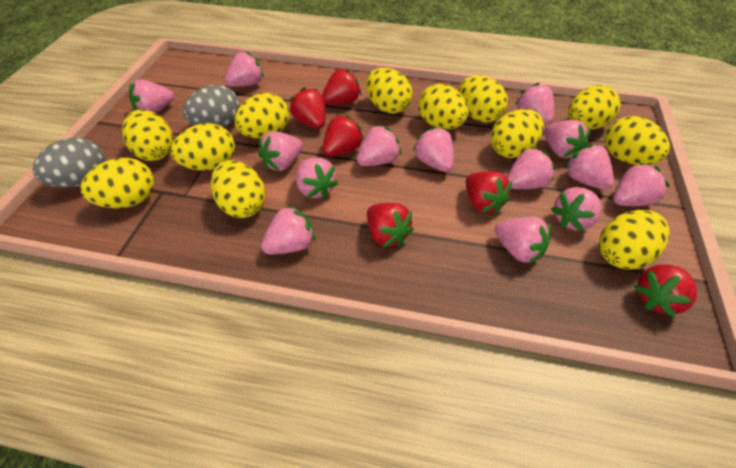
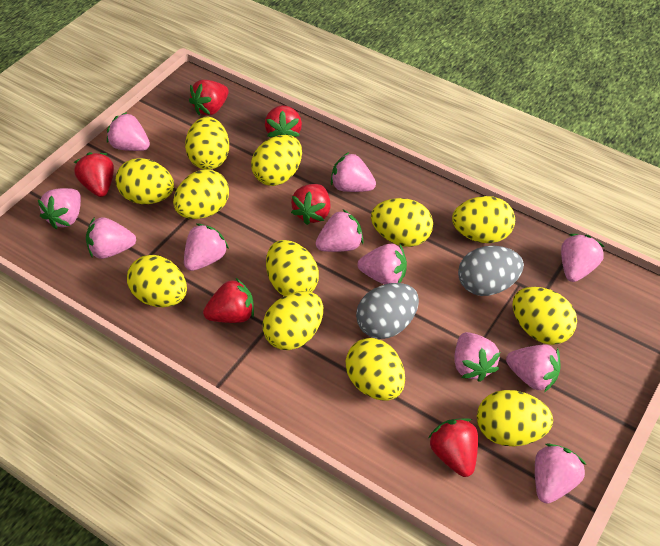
pink strawberry: 14 -> 11

